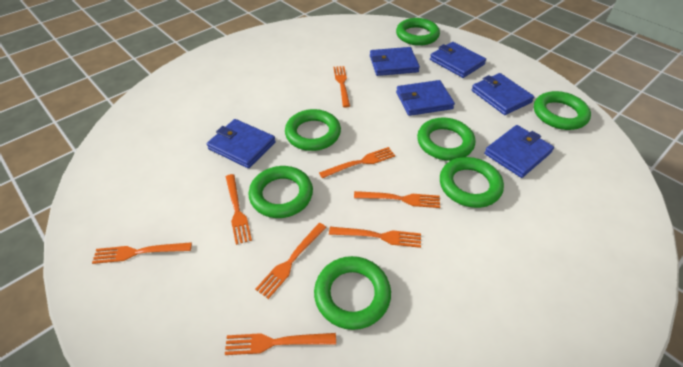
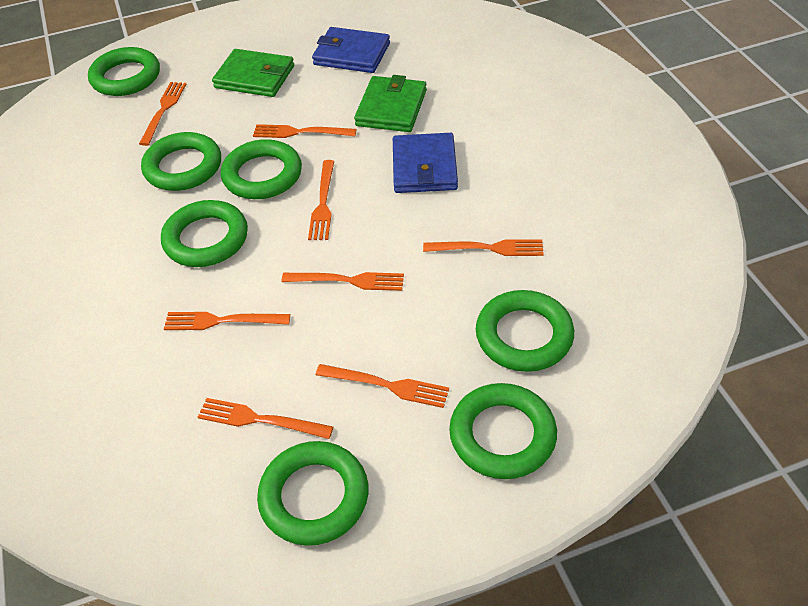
blue wallet: 6 -> 2
green wallet: 0 -> 2

